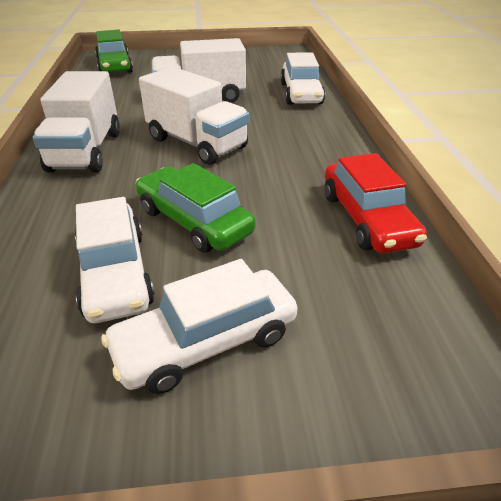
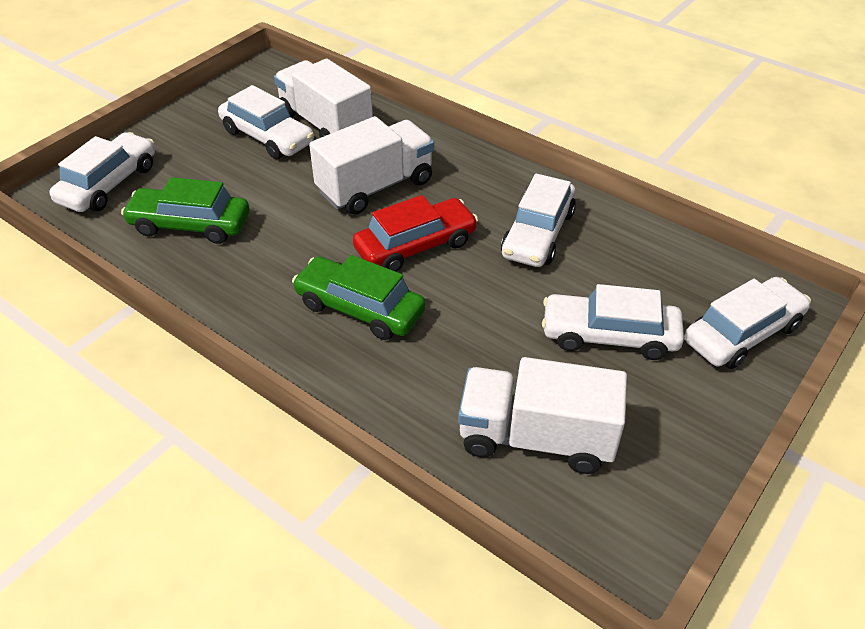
white car: 3 -> 5

